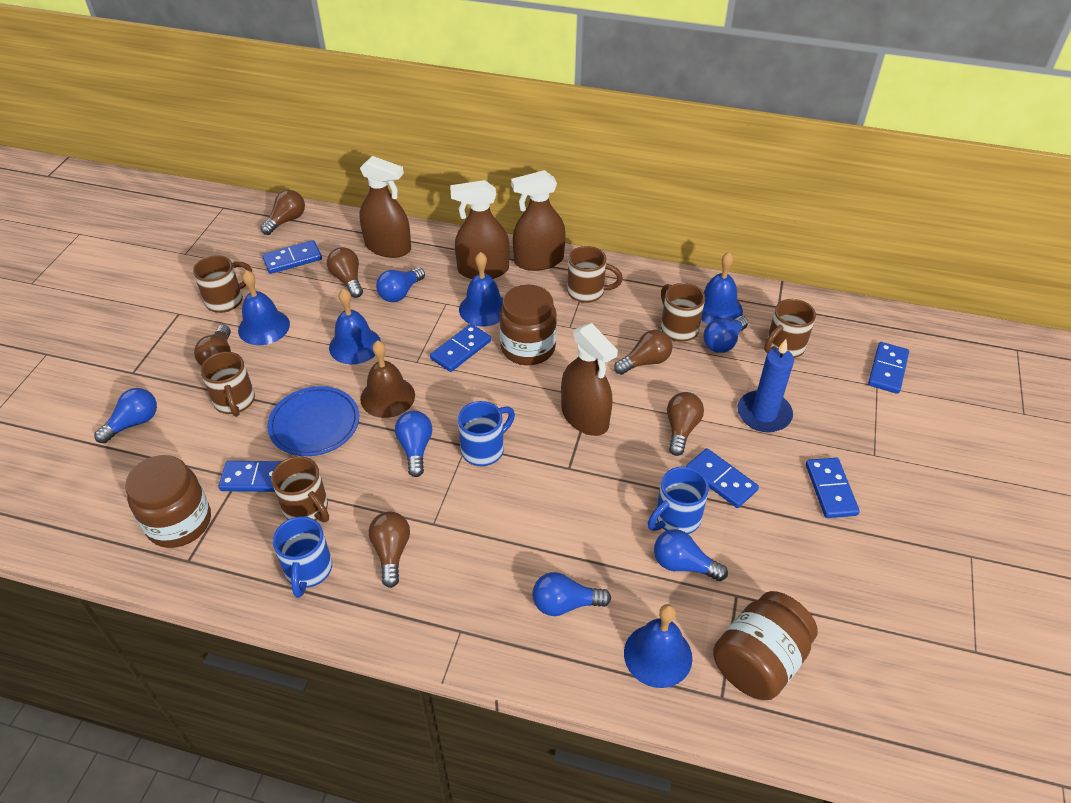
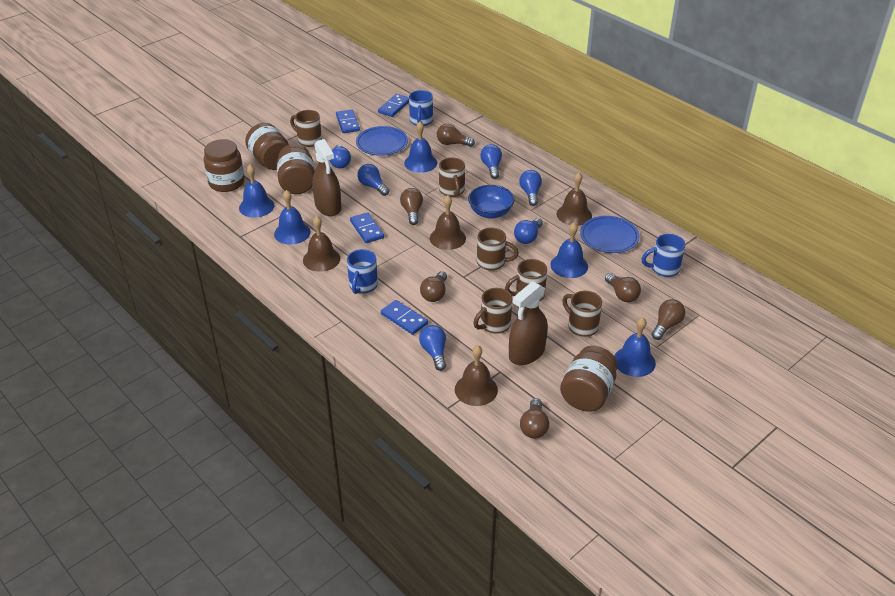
blue bowl: 0 -> 1
blue candle: 1 -> 0
blue domino: 6 -> 4
blue plate: 1 -> 2
brown bell: 1 -> 4
brown jar: 3 -> 4
brown spray bottle: 4 -> 2

